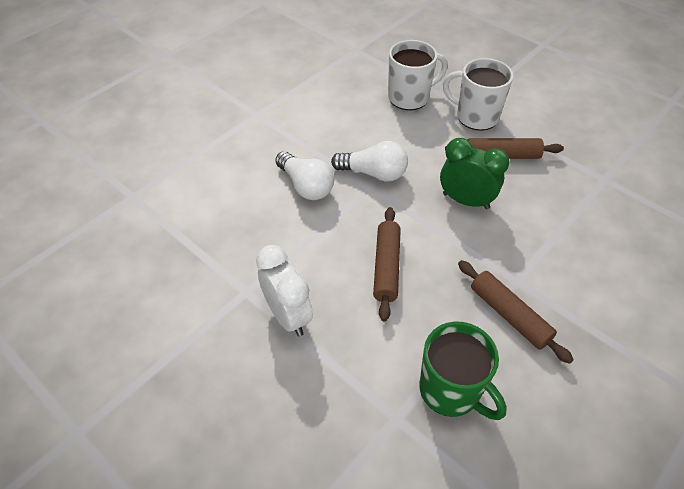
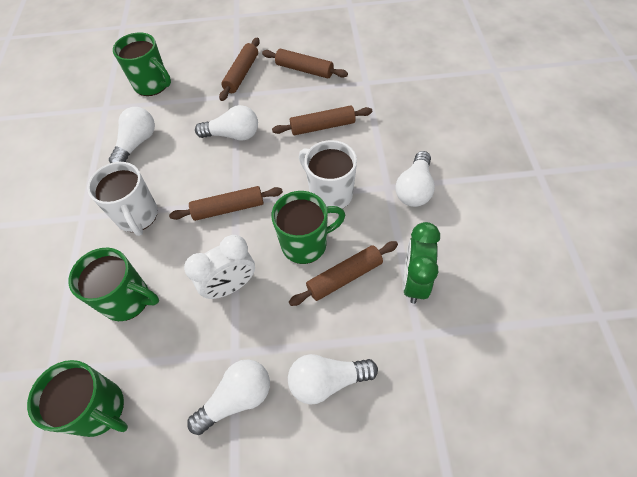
brown rolling pin: 3 -> 5
green mug: 1 -> 4
white light bulb: 2 -> 5

